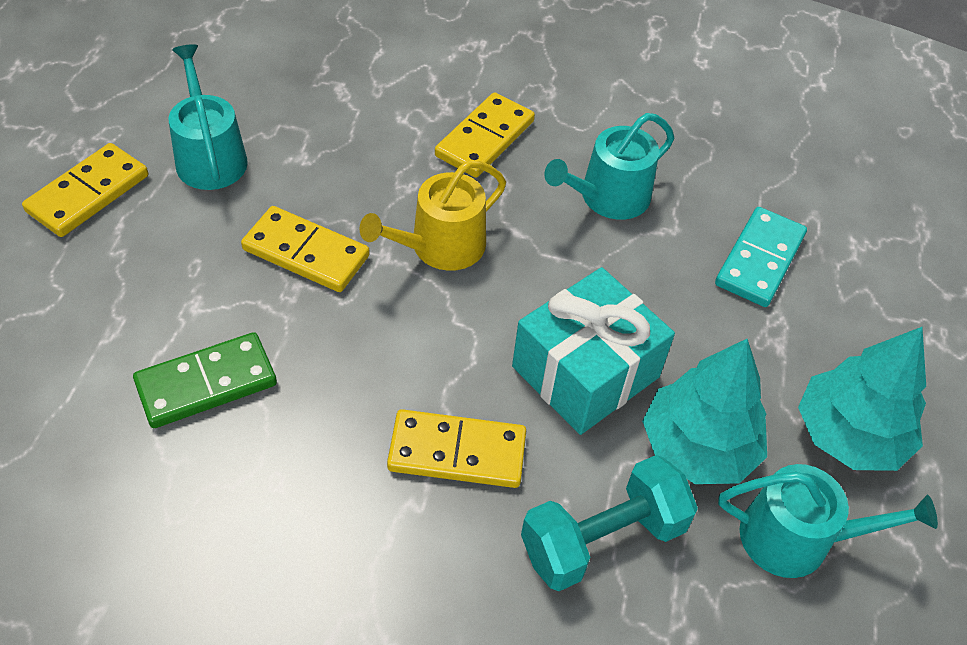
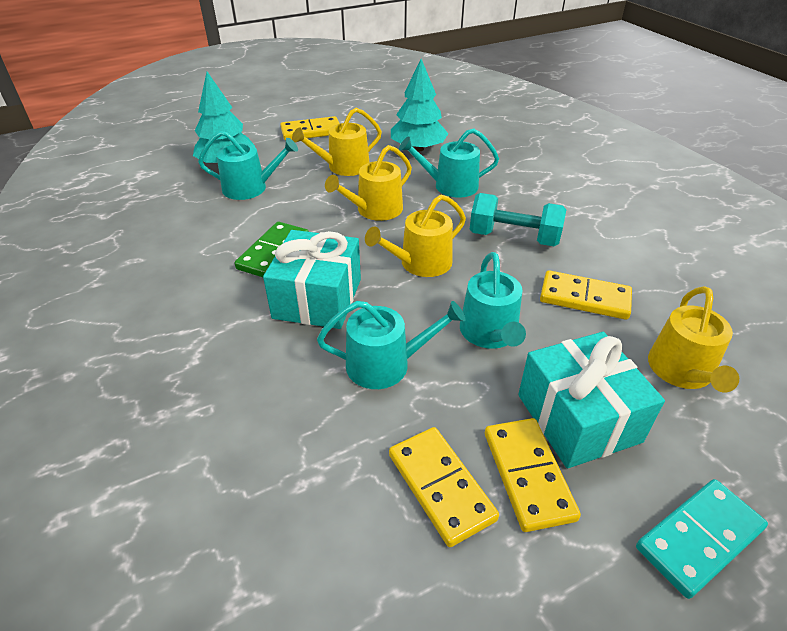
turquoise gift: 1 -> 2
turquoise watering can: 3 -> 4
yellow watering can: 1 -> 4

